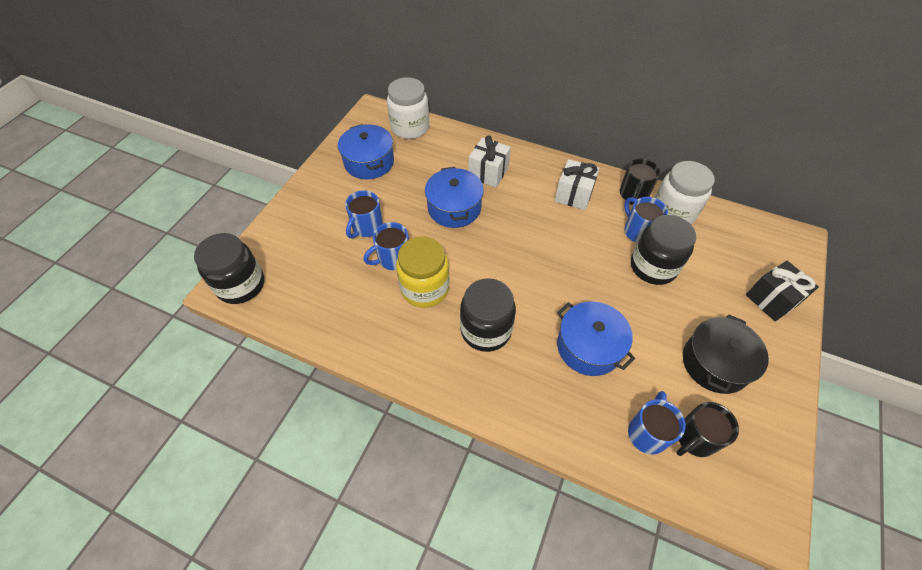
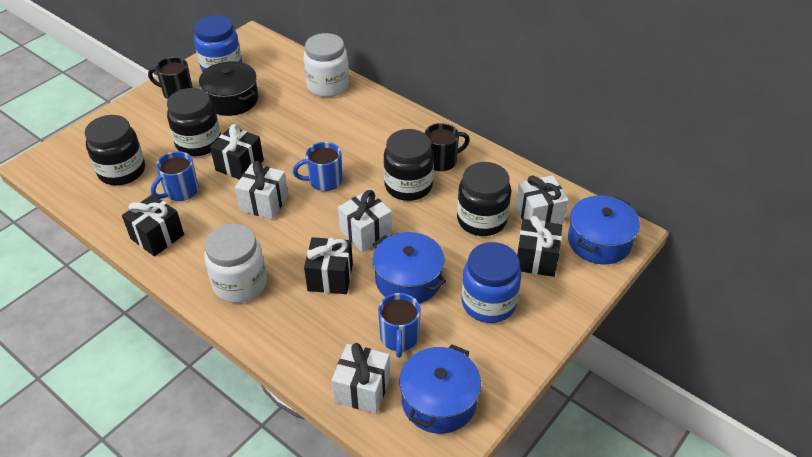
black gift: 1 -> 4
black jar: 3 -> 4
blue jar: 0 -> 2
blue mug: 4 -> 3
white gift: 2 -> 4
yellow jar: 1 -> 0

